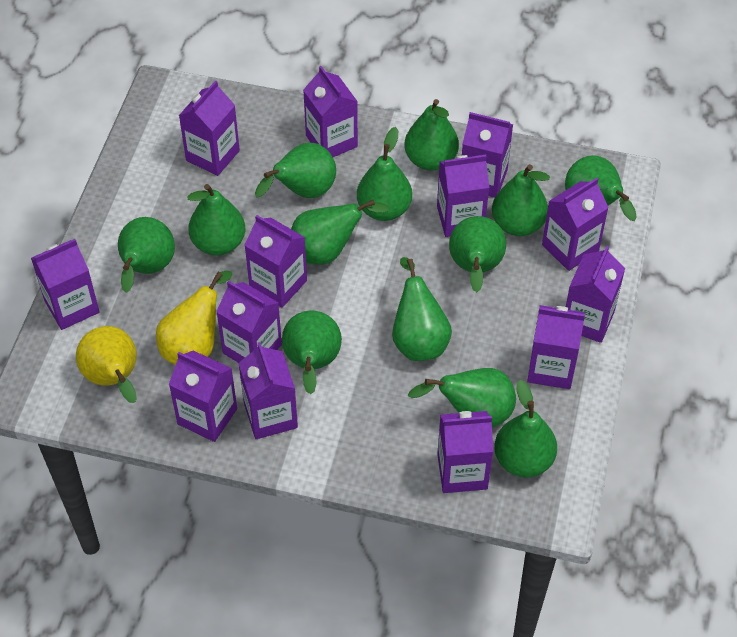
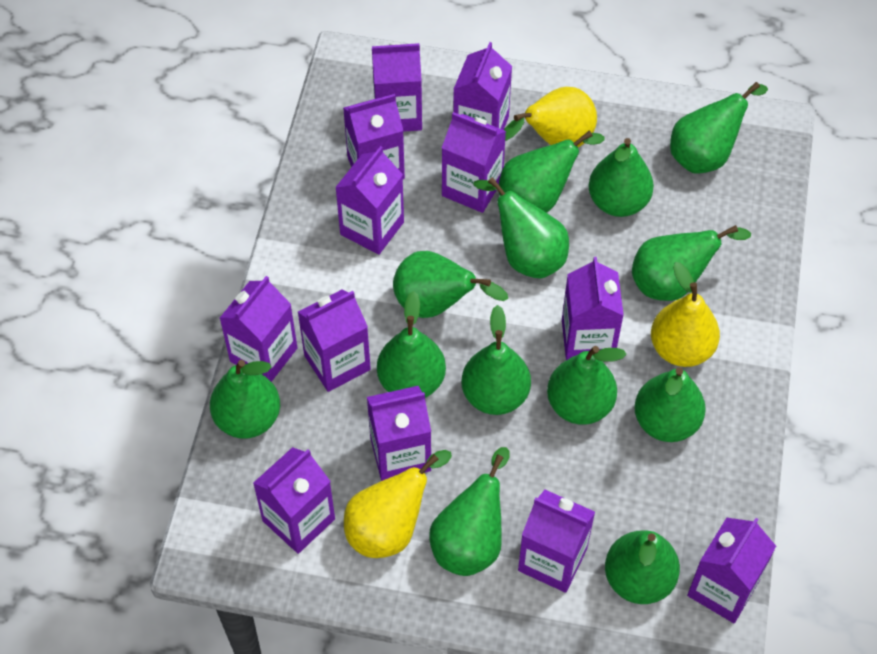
purple carton: 13 -> 12
yellow pear: 2 -> 3

